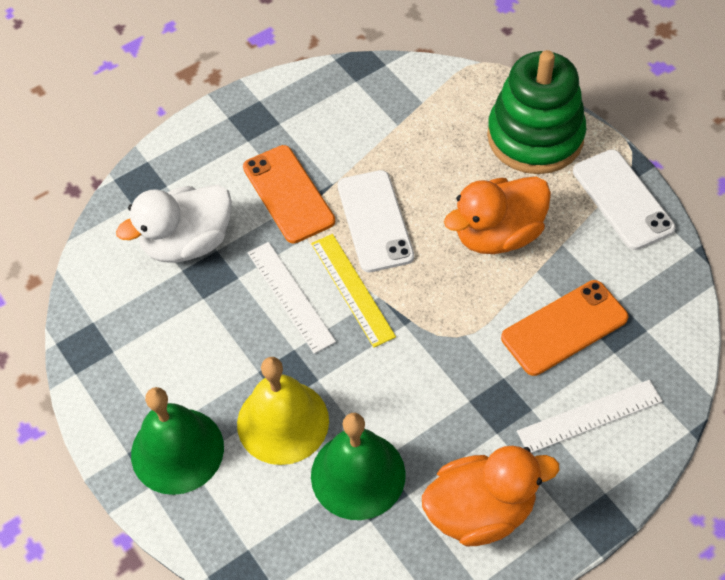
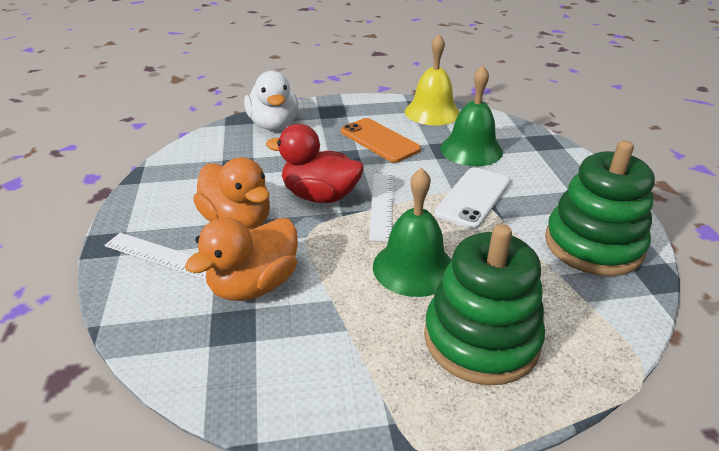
green stacking toy: 1 -> 2
orange phone: 2 -> 1
red duck: 0 -> 1
white phone: 2 -> 1
yellow ruler: 1 -> 0

